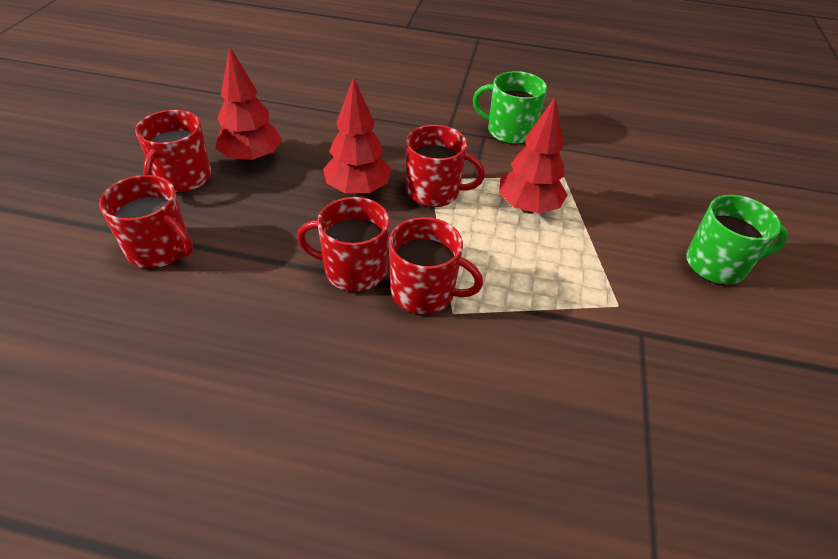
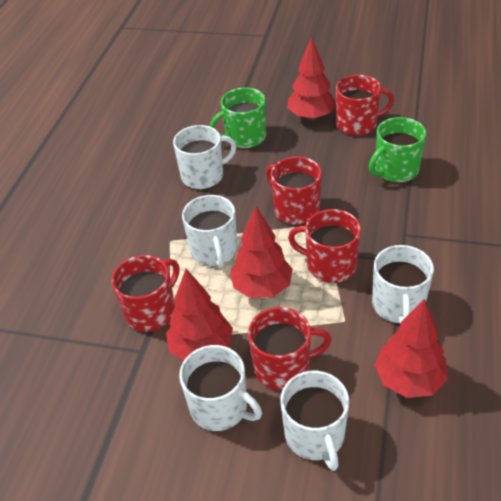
red tree: 3 -> 4
white mug: 0 -> 5

